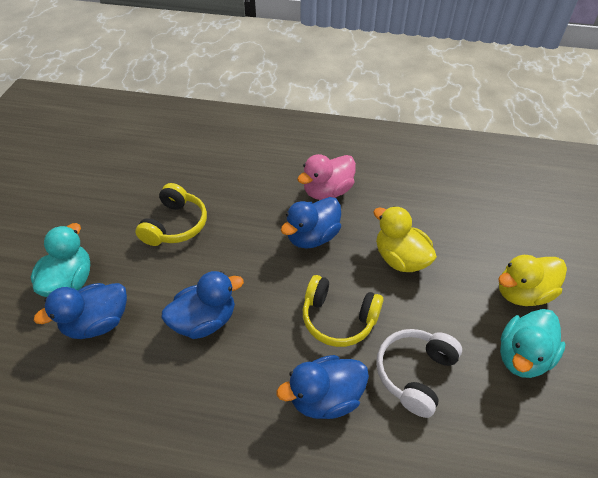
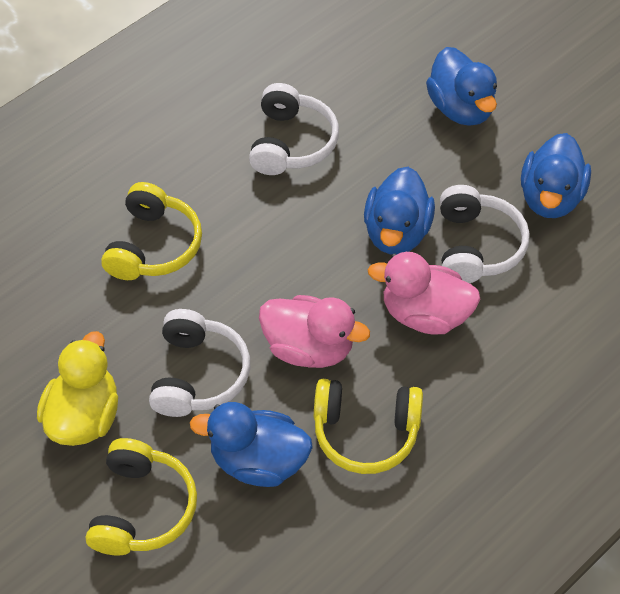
pink duck: 1 -> 2
turquoise duck: 2 -> 0
white headphones: 1 -> 3
yellow duck: 2 -> 1
yellow headphones: 2 -> 3

